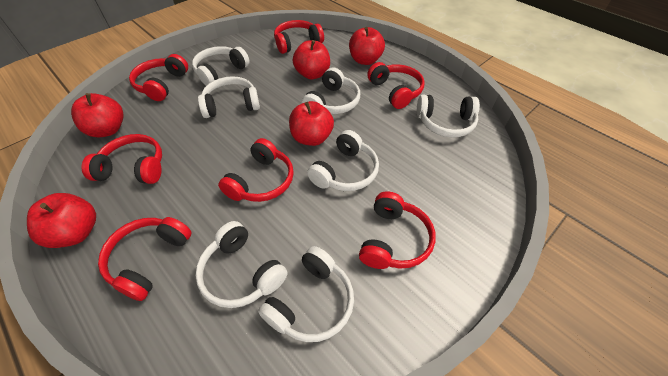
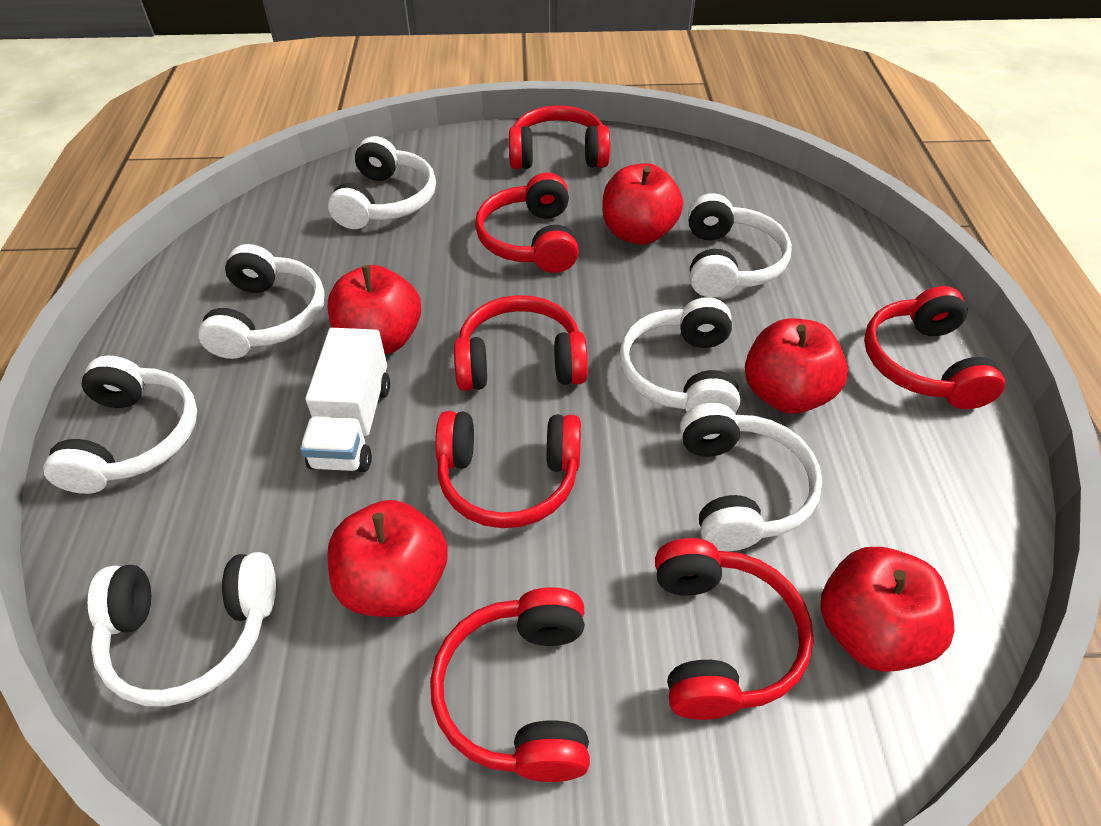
white truck: 0 -> 1

